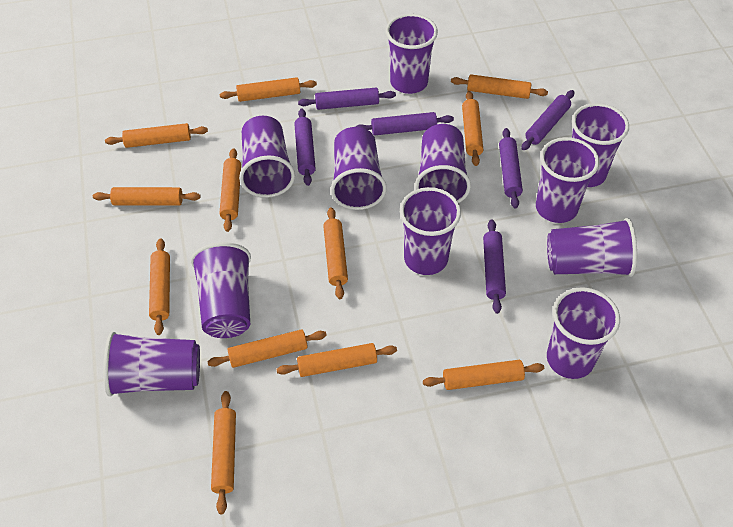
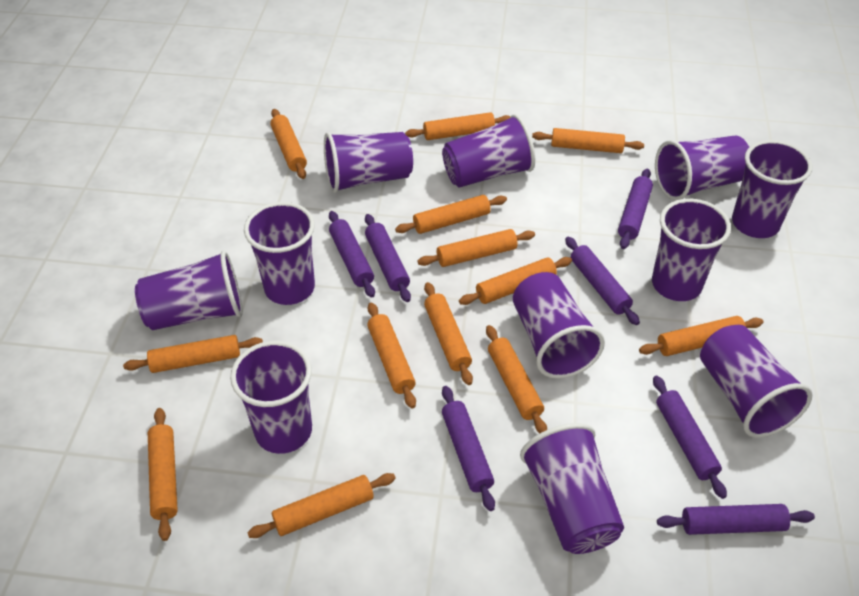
orange rolling pin: 12 -> 13
purple rolling pin: 6 -> 7

